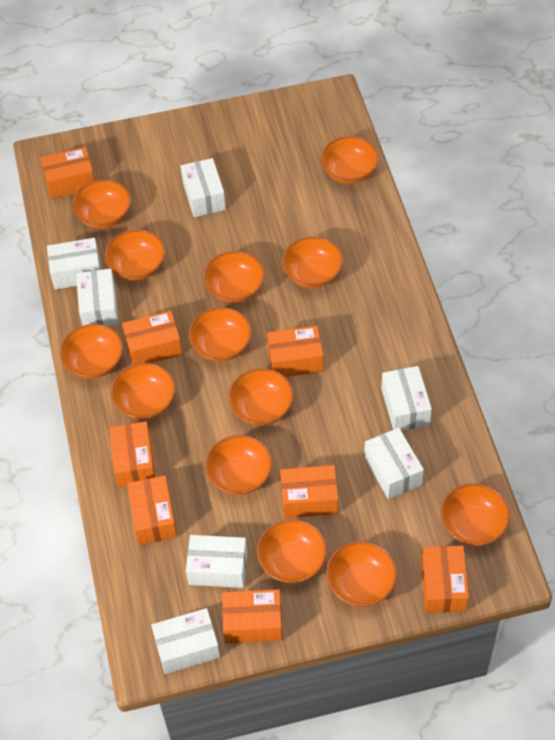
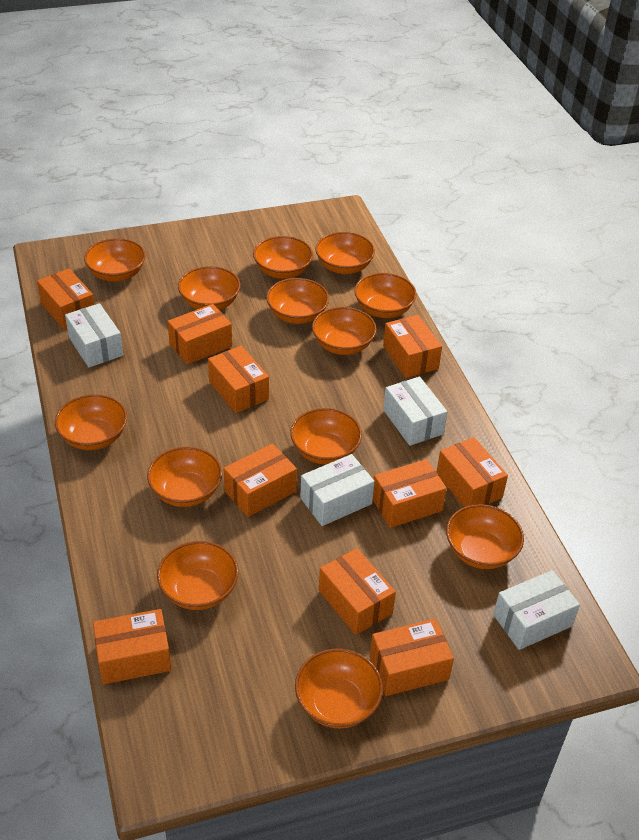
orange box: 8 -> 10
white box: 7 -> 4

